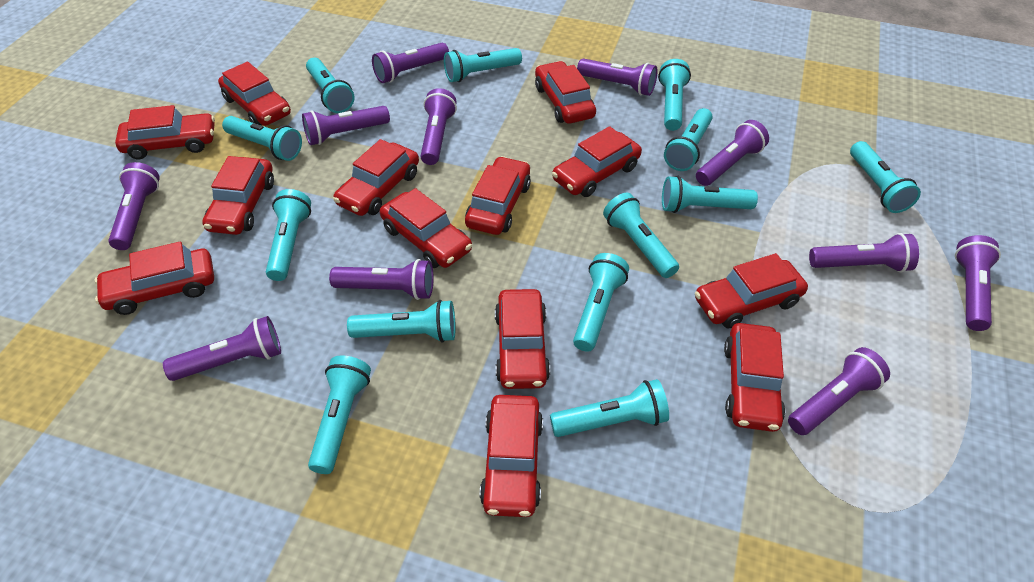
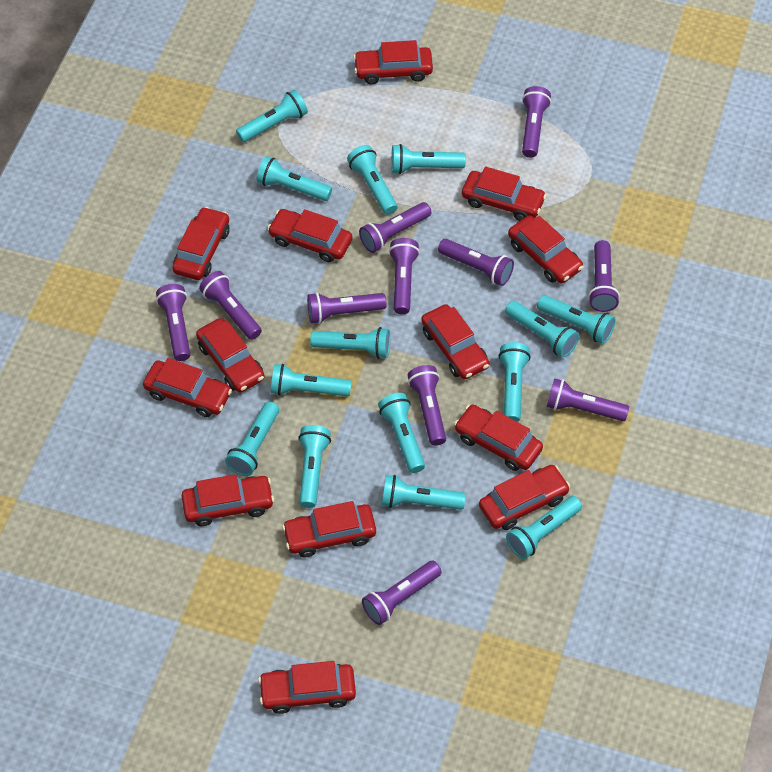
turquoise flashlight: 13 -> 14

